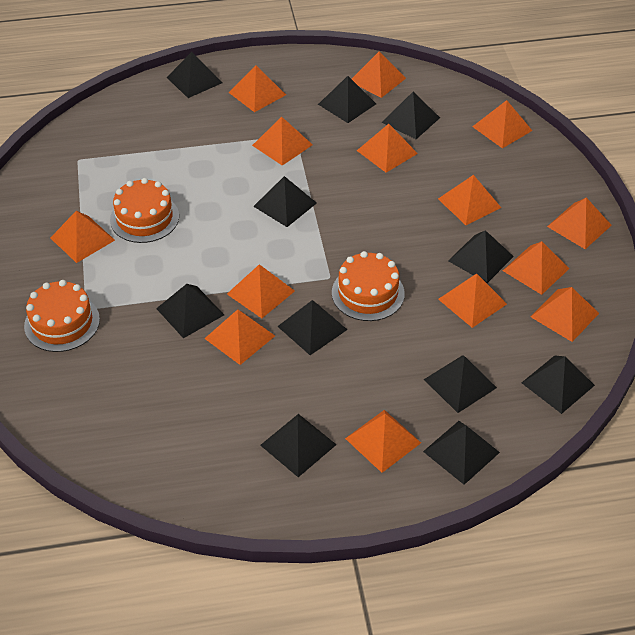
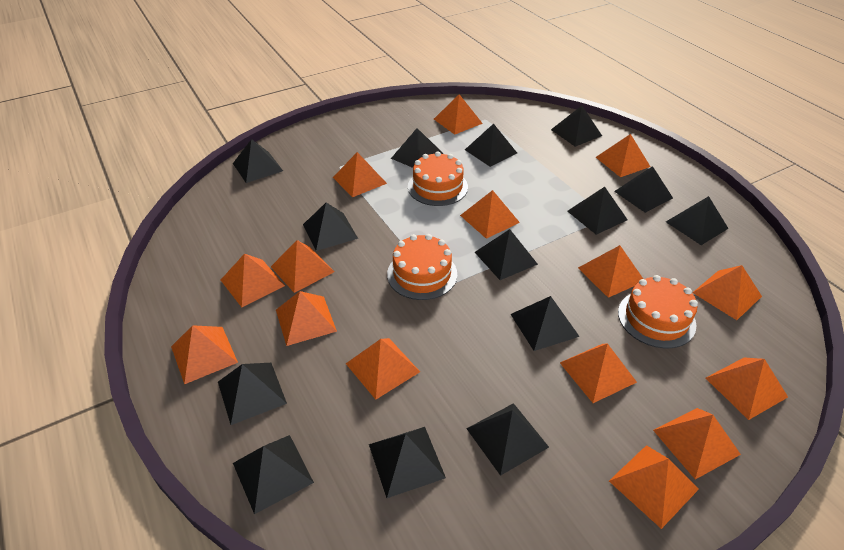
black pyramid: 11 -> 14
orange pyramid: 14 -> 15

